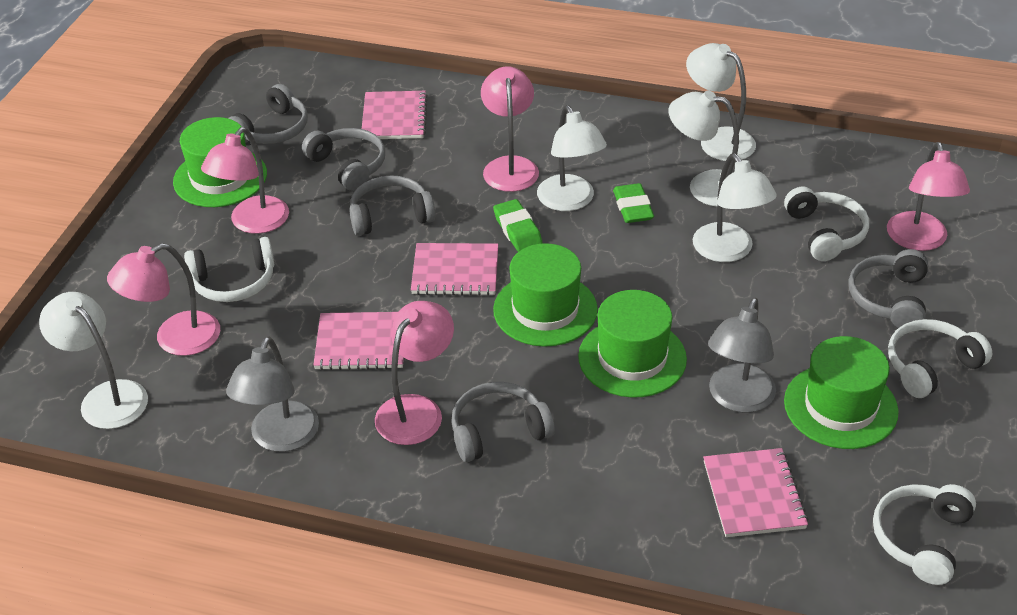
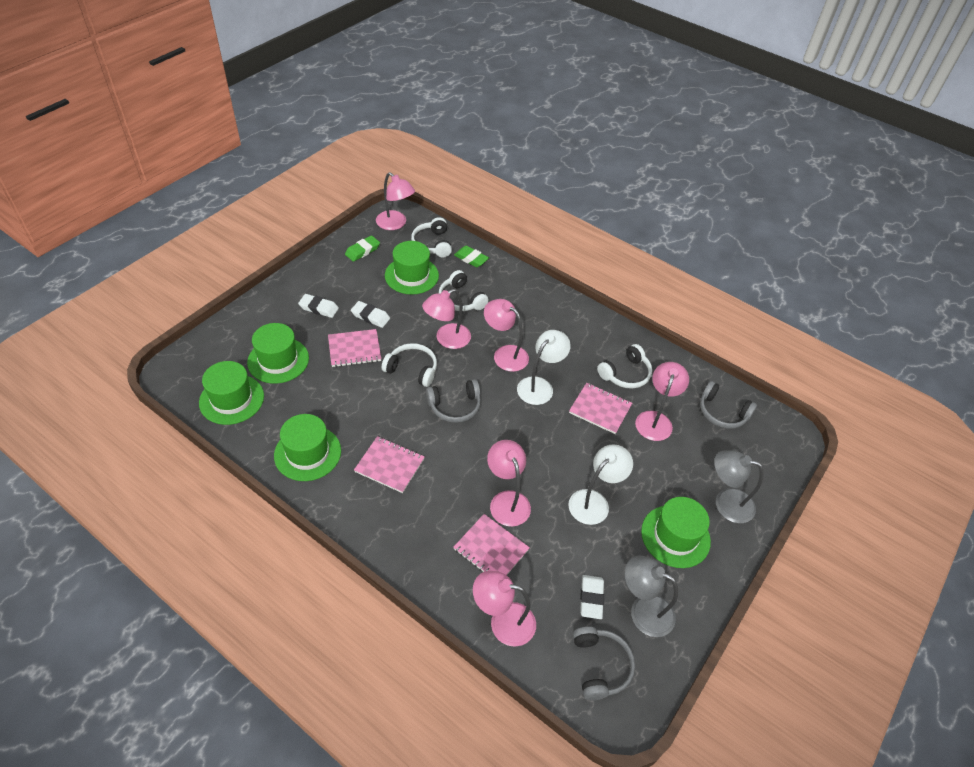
green hat: 4 -> 5
grey headphones: 5 -> 3
pink lamp: 5 -> 6
white eraser: 0 -> 3
white lamp: 5 -> 2

